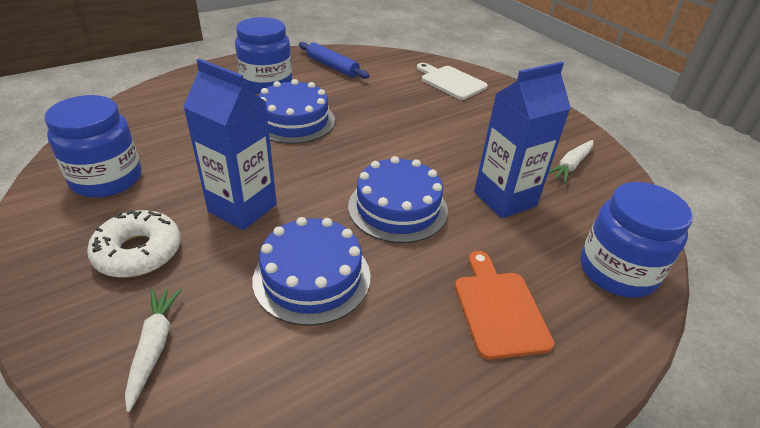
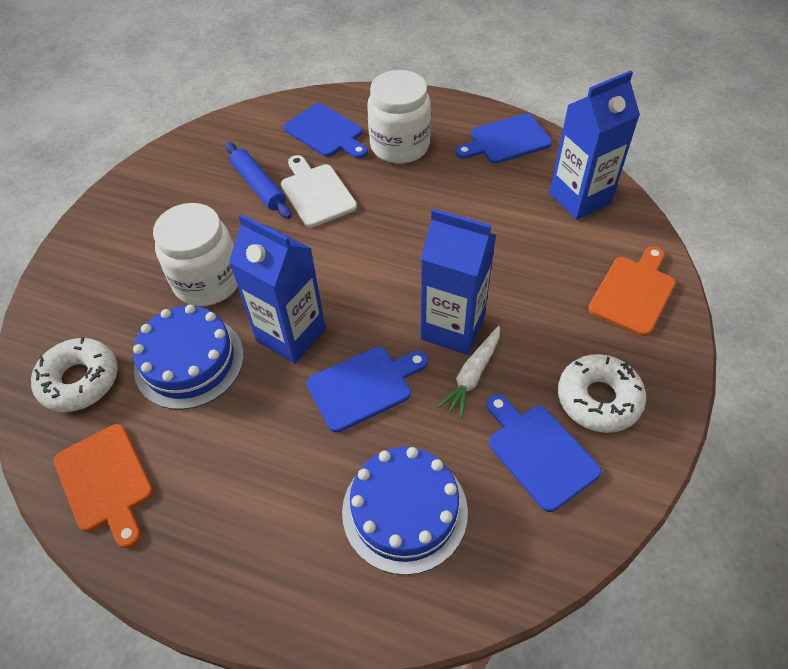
blue cake: 3 -> 2
blue carton: 2 -> 3
blue cutting board: 0 -> 4
blue jar: 3 -> 0
orange cutting board: 1 -> 2
white carrot: 2 -> 1
white donut: 1 -> 2
white jar: 0 -> 2

